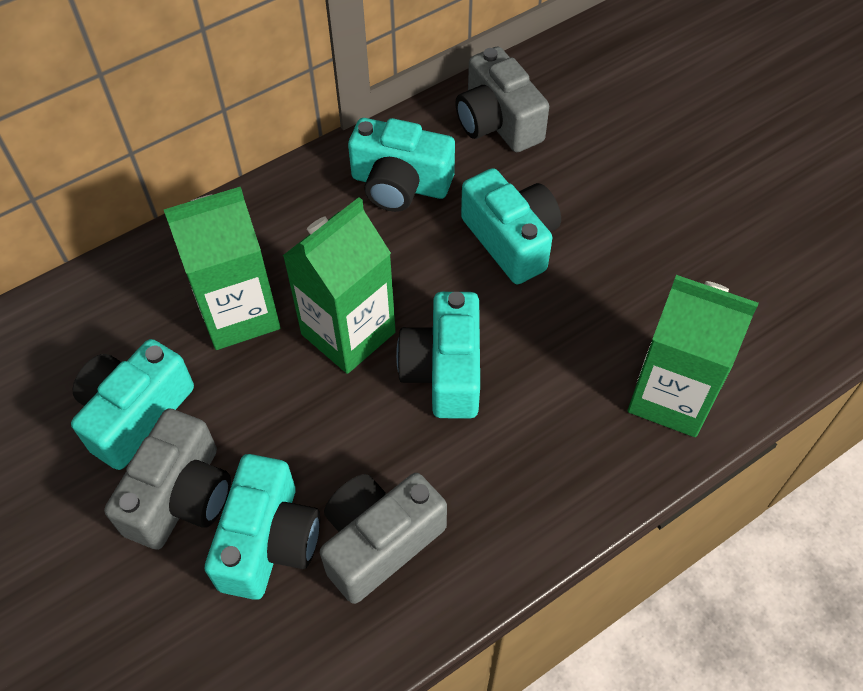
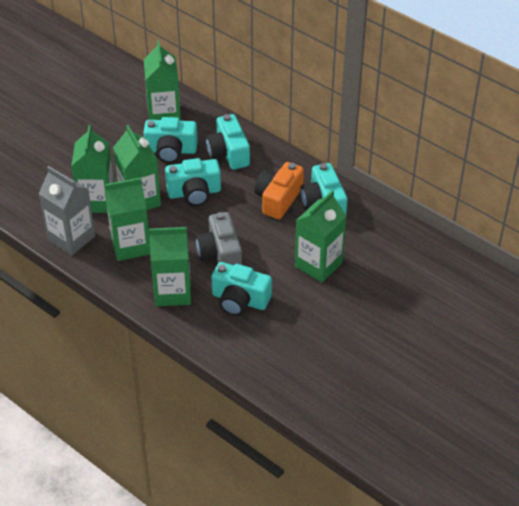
green carton: 3 -> 6
grey camera: 3 -> 1
grey carton: 0 -> 1
orange camera: 0 -> 1

